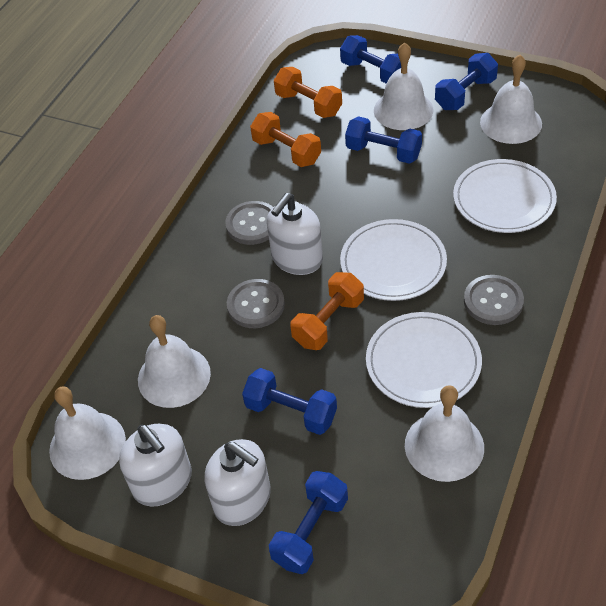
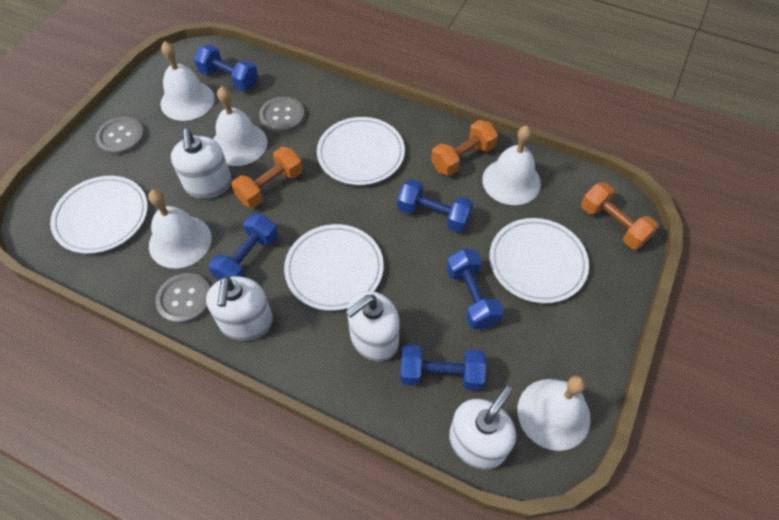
white plate: 3 -> 4
white soap dispenser: 3 -> 4

